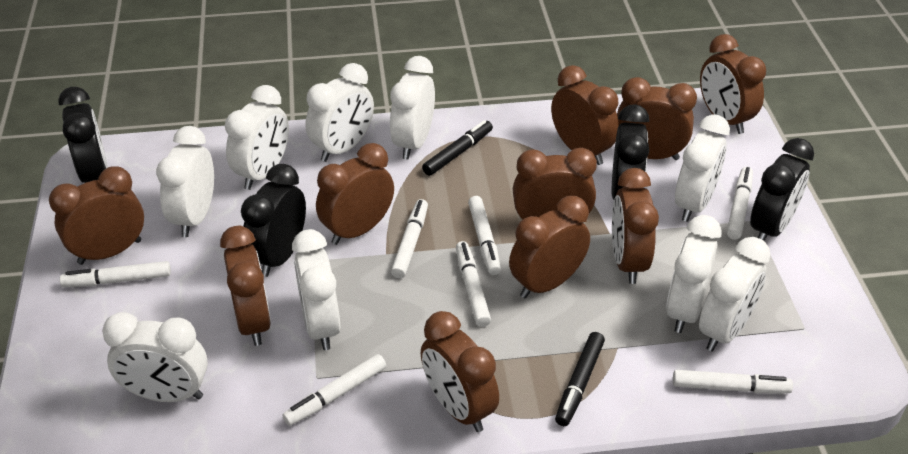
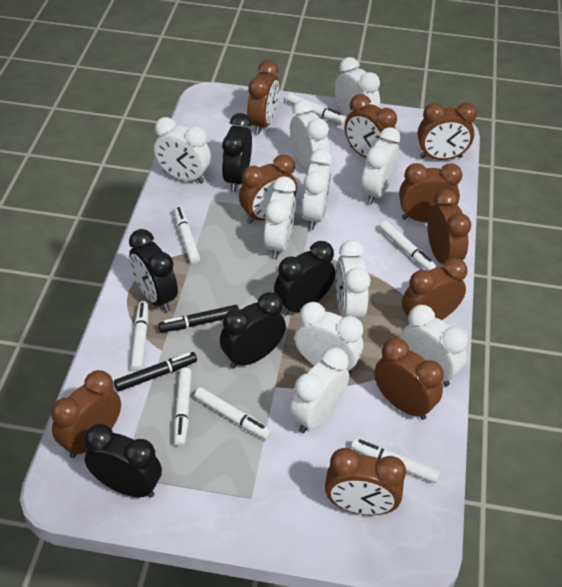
black clock: 4 -> 5
white clock: 9 -> 10

